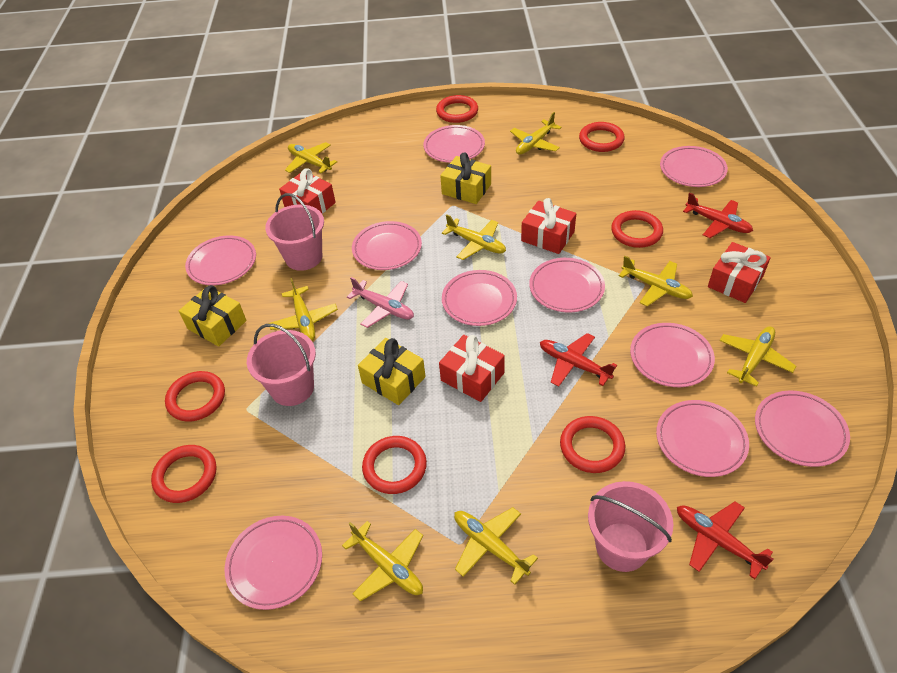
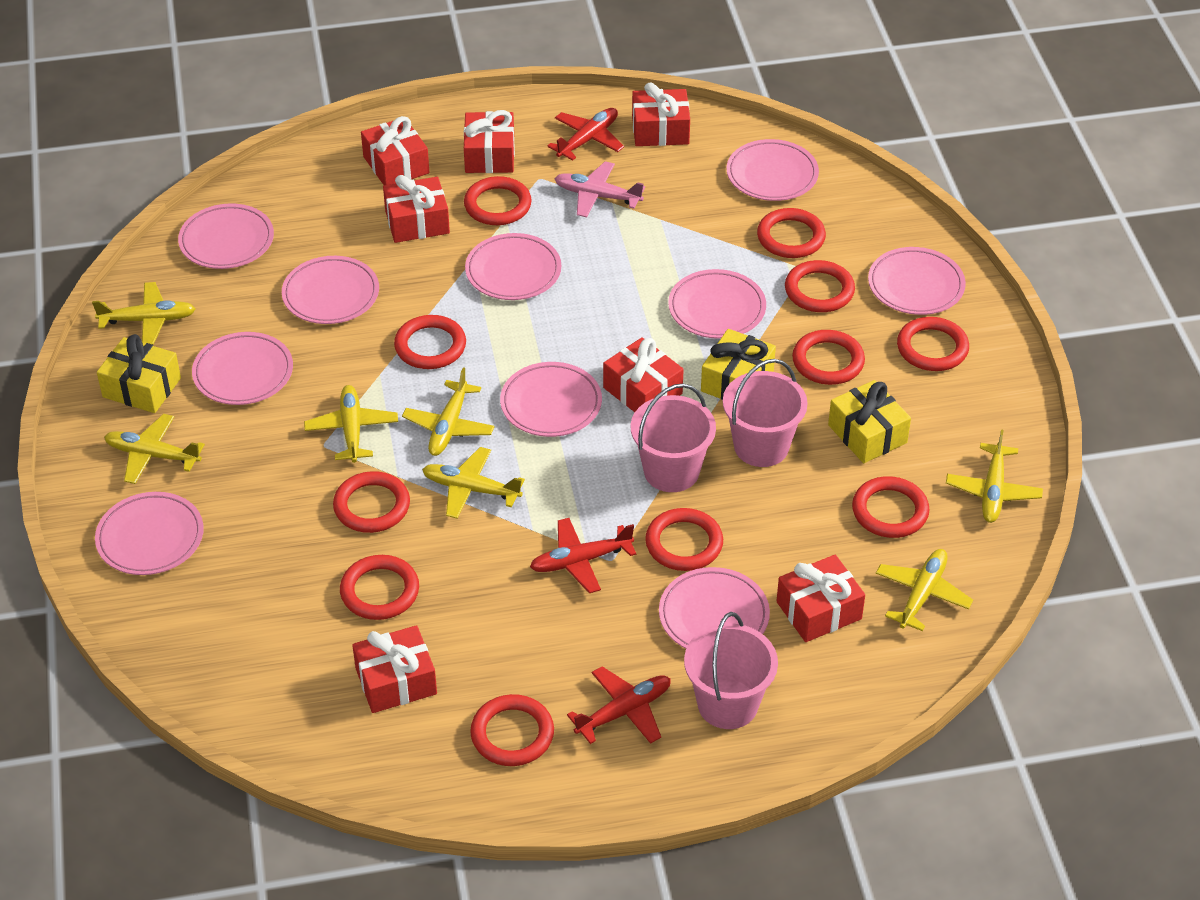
red gift: 4 -> 7
red ring: 7 -> 11
yellow plane: 8 -> 7

